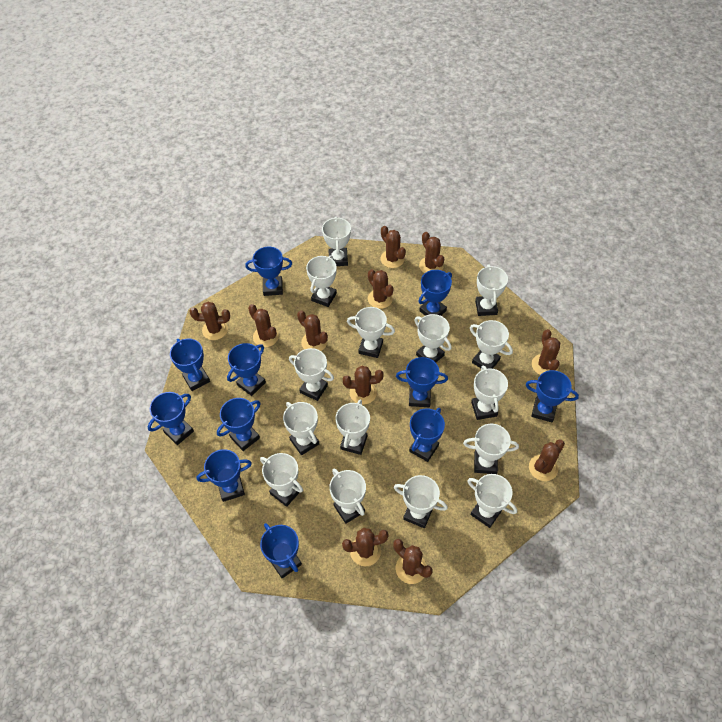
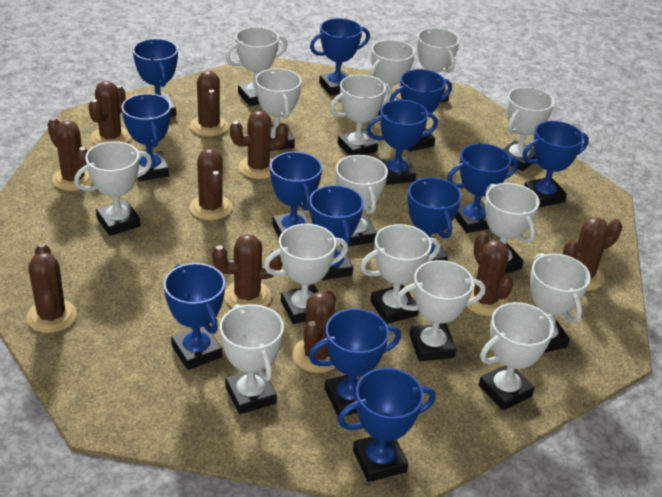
blue trophy: 11 -> 13
brown cactus: 11 -> 10

